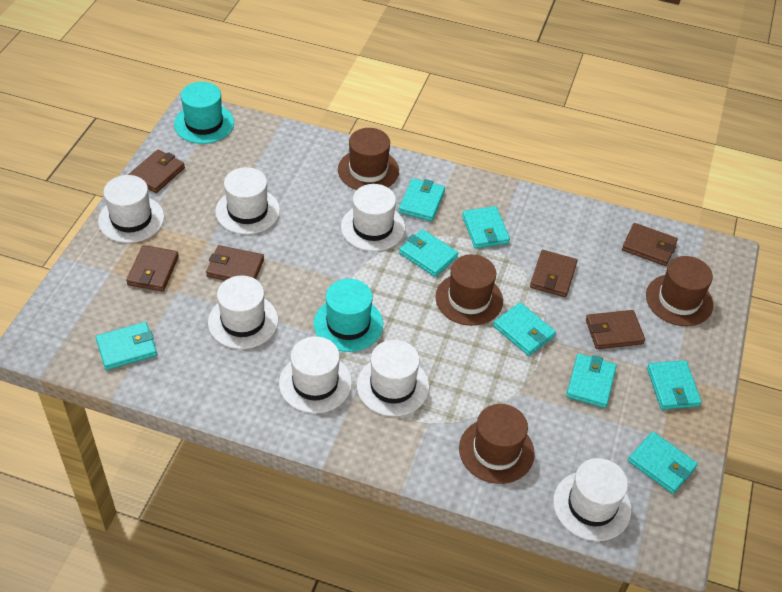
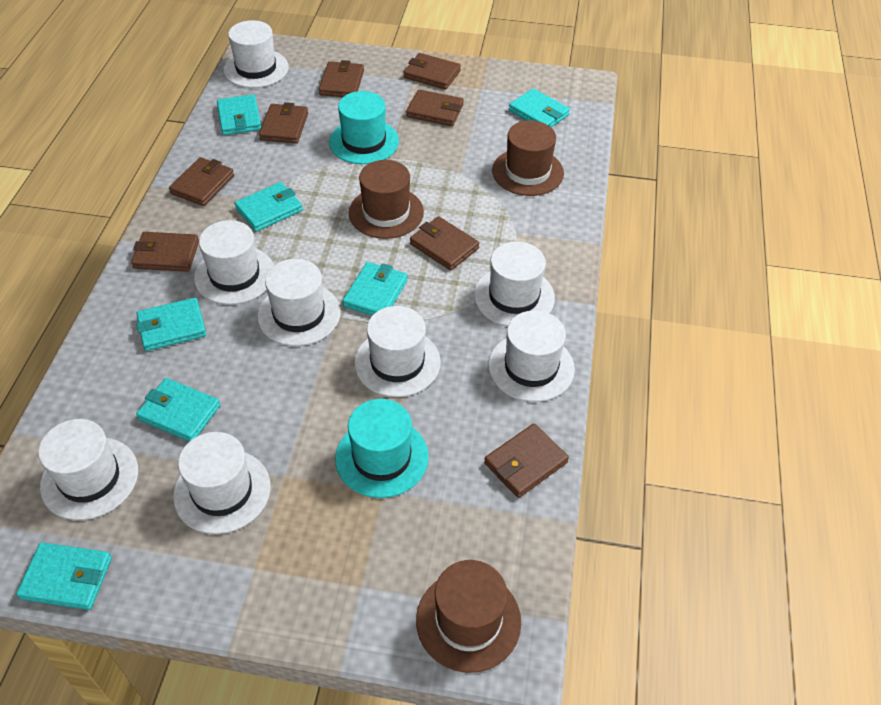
brown hat: 4 -> 3
brown wallet: 6 -> 8
turquoise wallet: 8 -> 7
white hat: 7 -> 8

